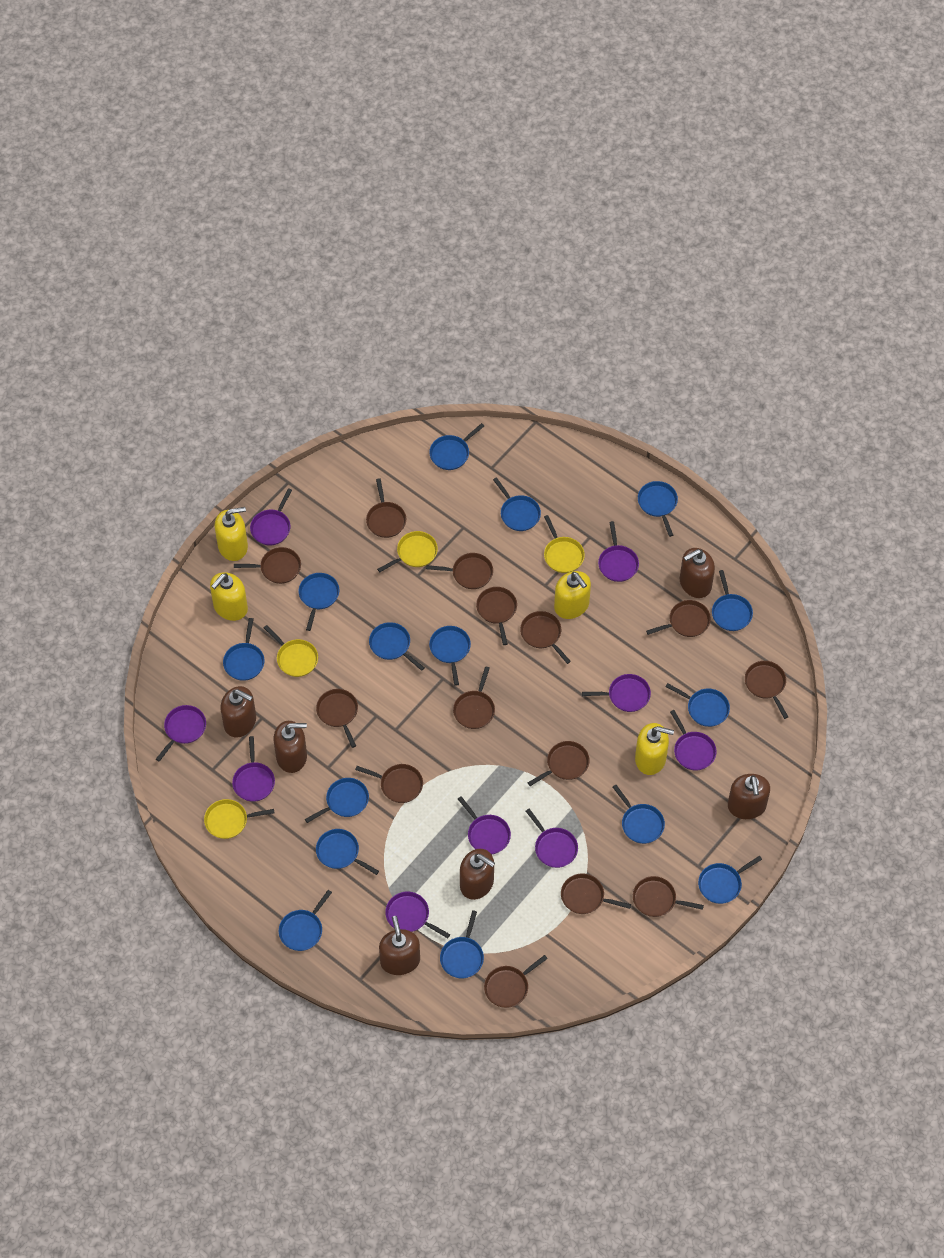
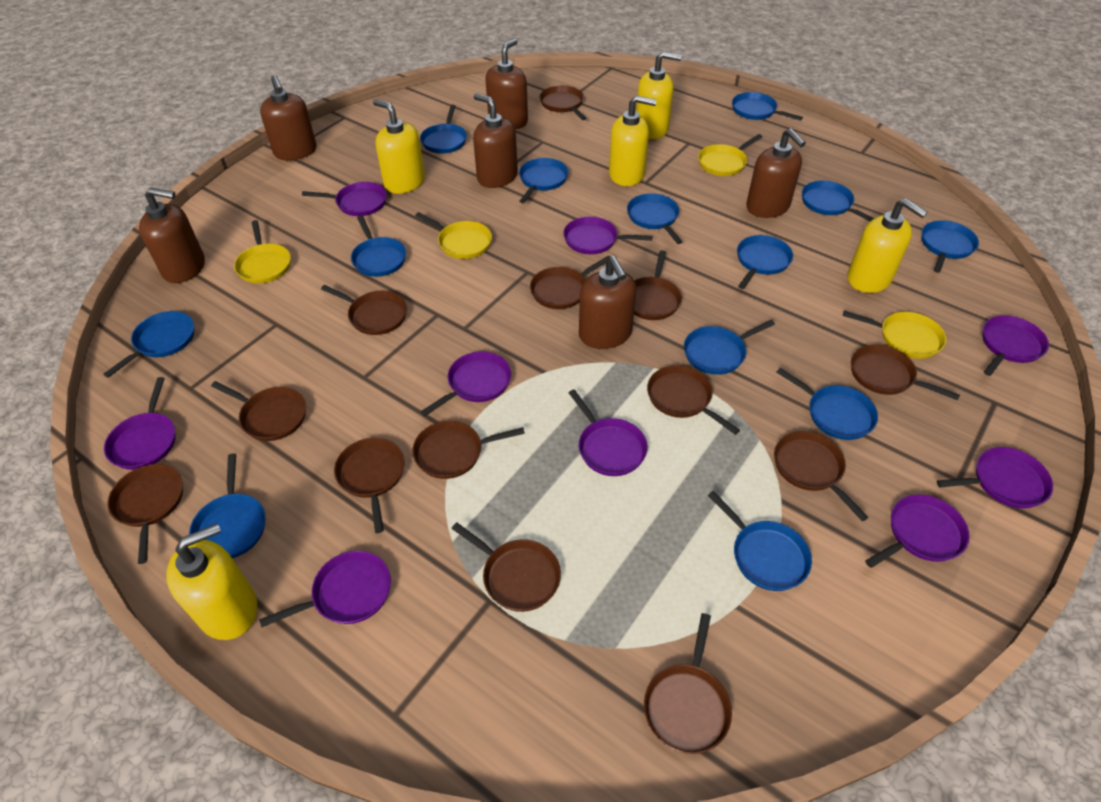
blue pan: 15 -> 13
brown pan: 14 -> 13
yellow soap dispenser: 4 -> 5

